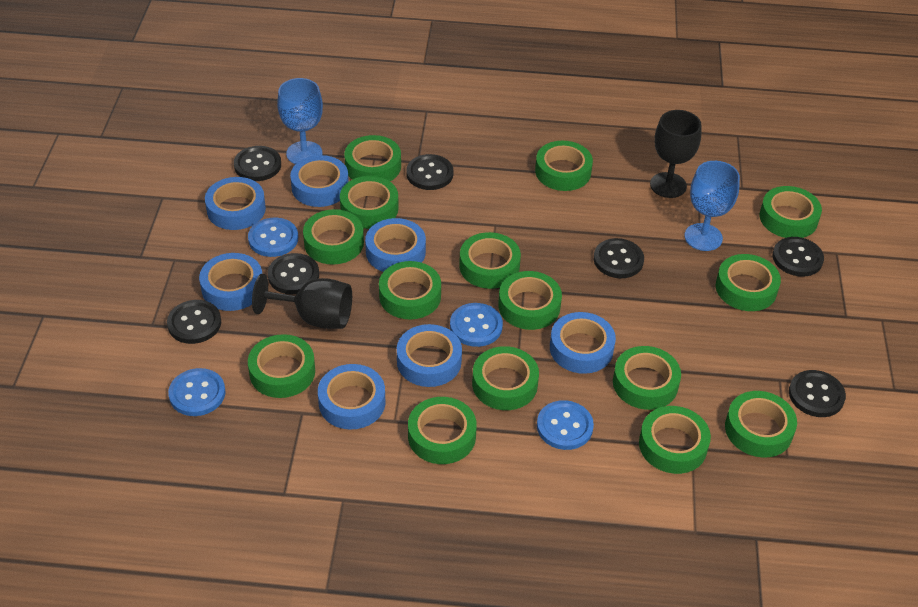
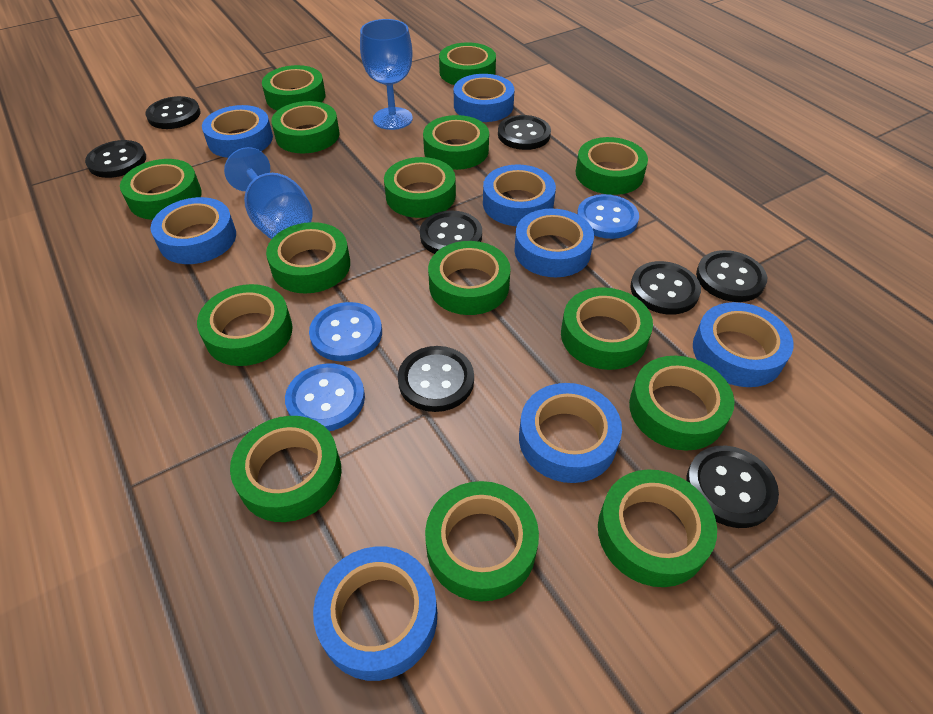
black button: 7 -> 8
black goblet: 2 -> 0
blue button: 4 -> 3
blue tape: 7 -> 8

